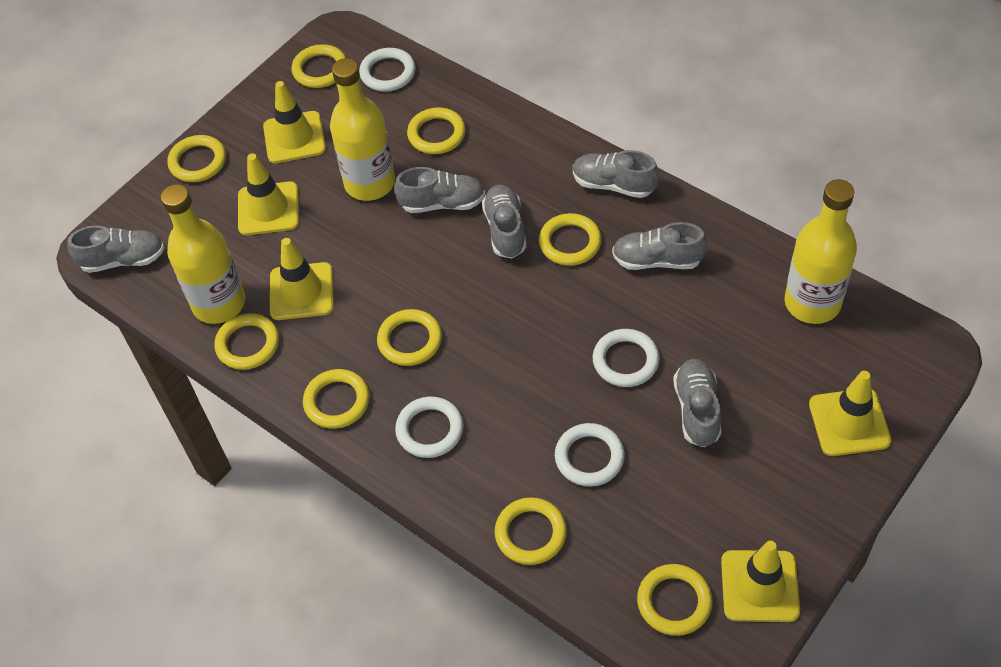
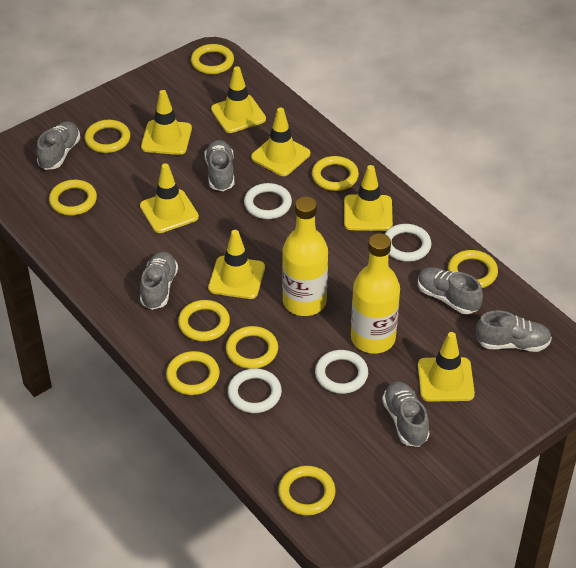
yellow bottle: 3 -> 2
yellow traffic cone: 5 -> 7

